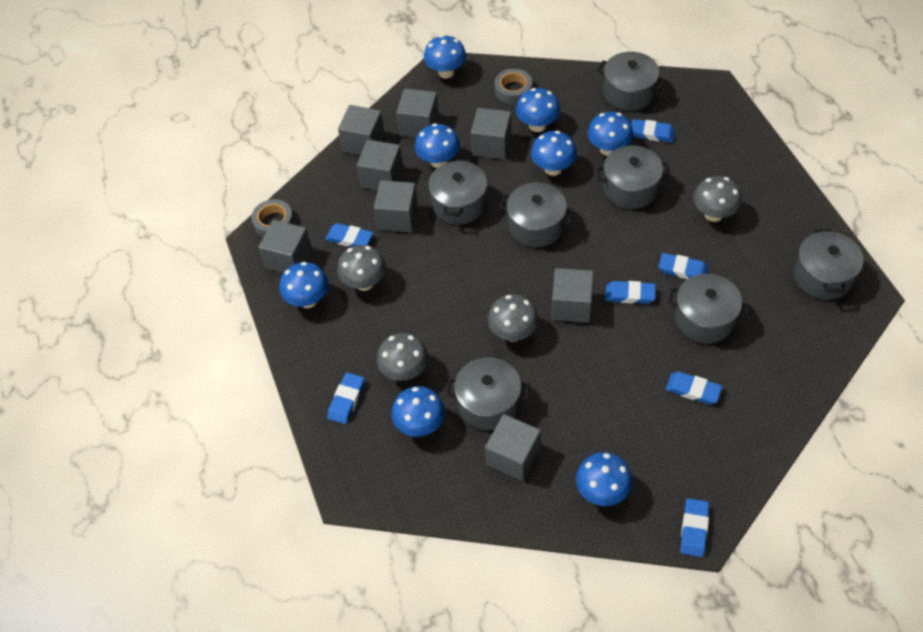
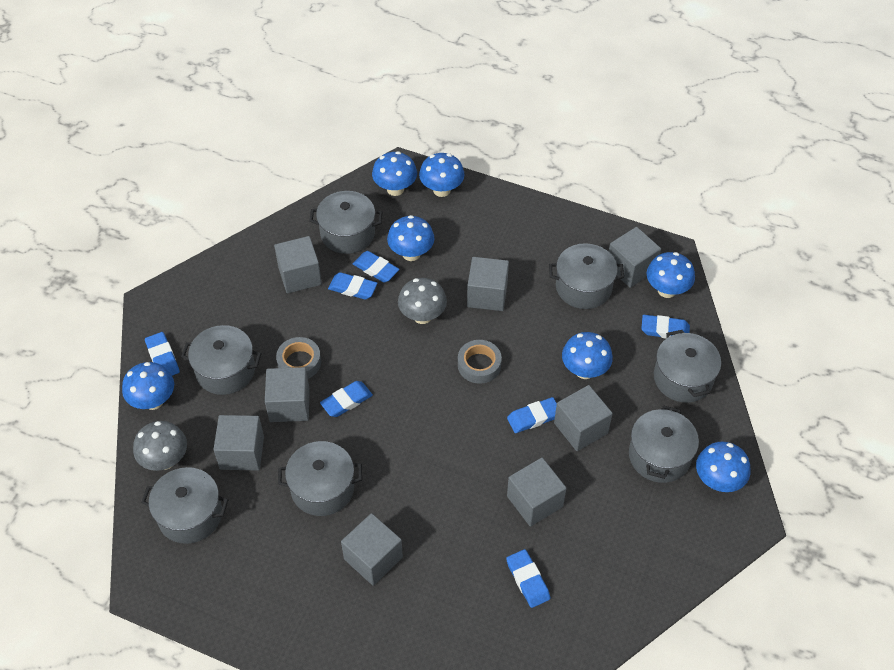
blue mushroom: 8 -> 7
grey mushroom: 4 -> 2

